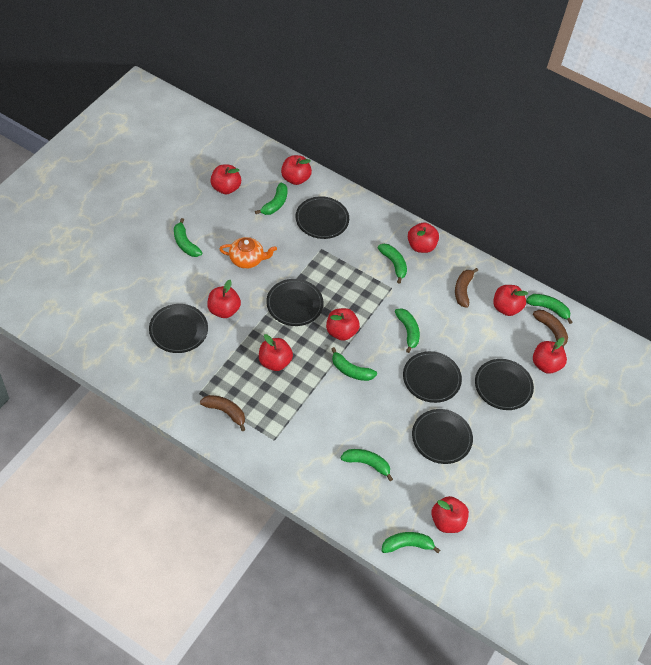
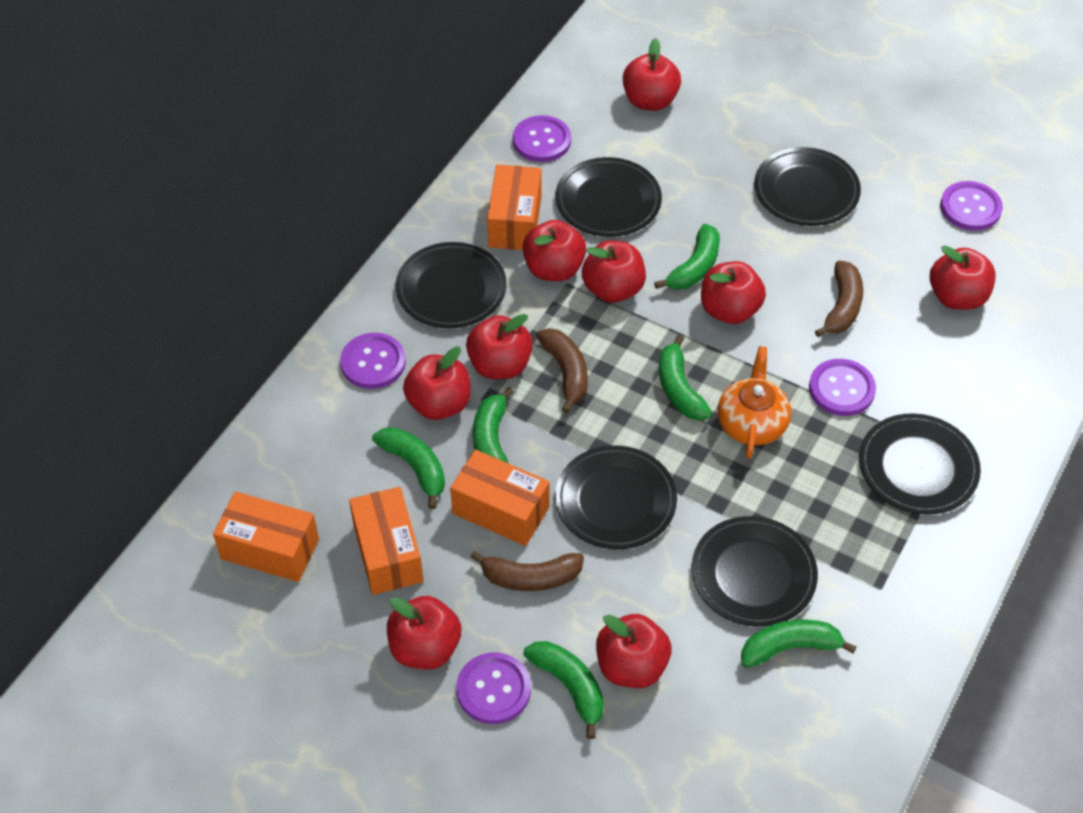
green banana: 8 -> 6
orange box: 0 -> 4
purple button: 0 -> 5

